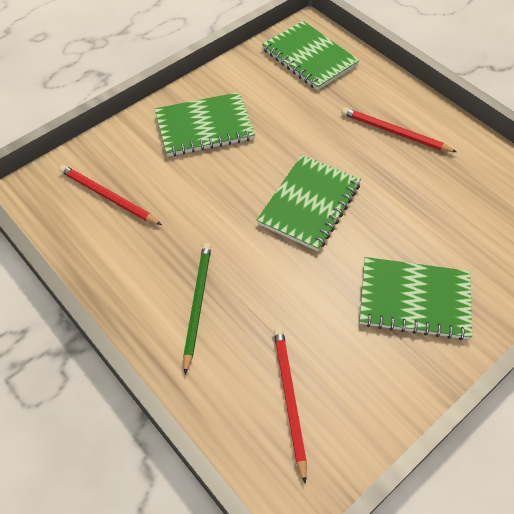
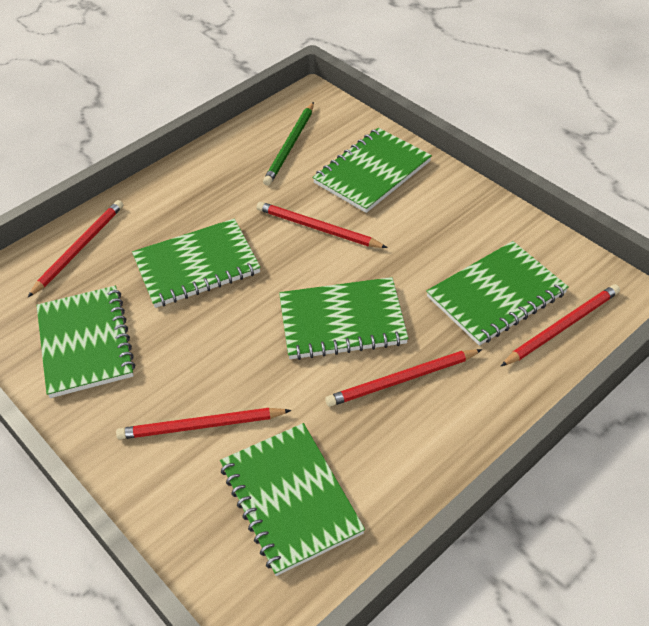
green notebook: 4 -> 6
red pencil: 3 -> 5

